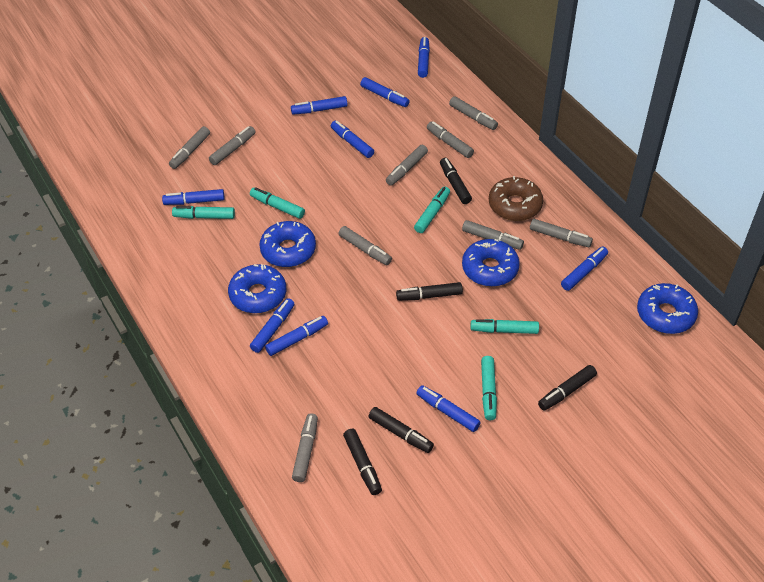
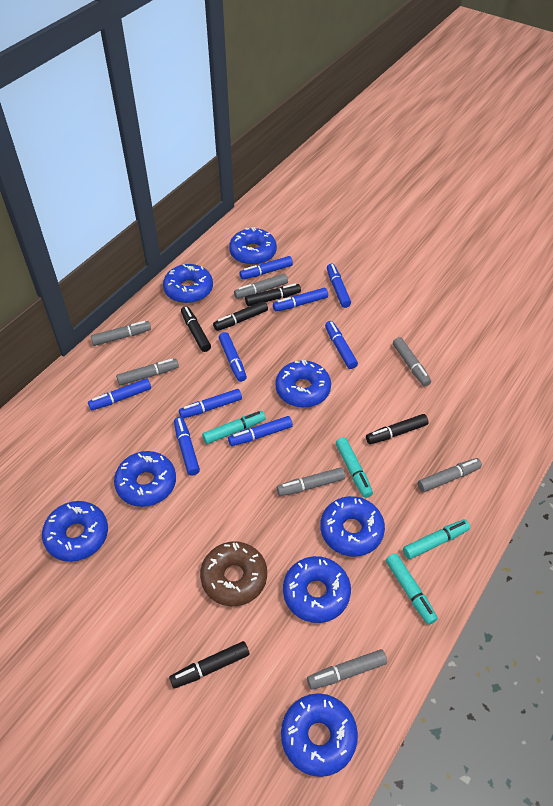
blue donut: 4 -> 8
grey marker: 9 -> 7
turquoise marker: 5 -> 4

